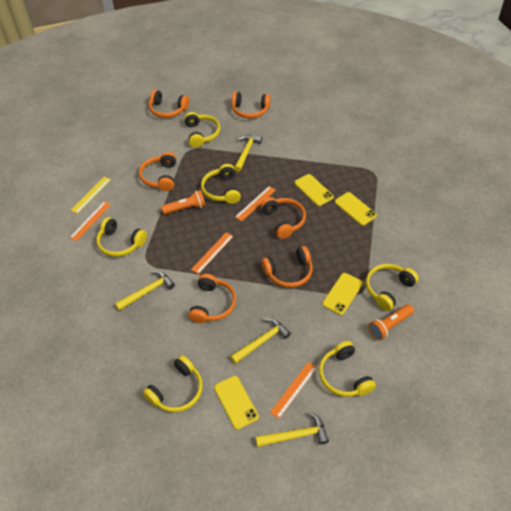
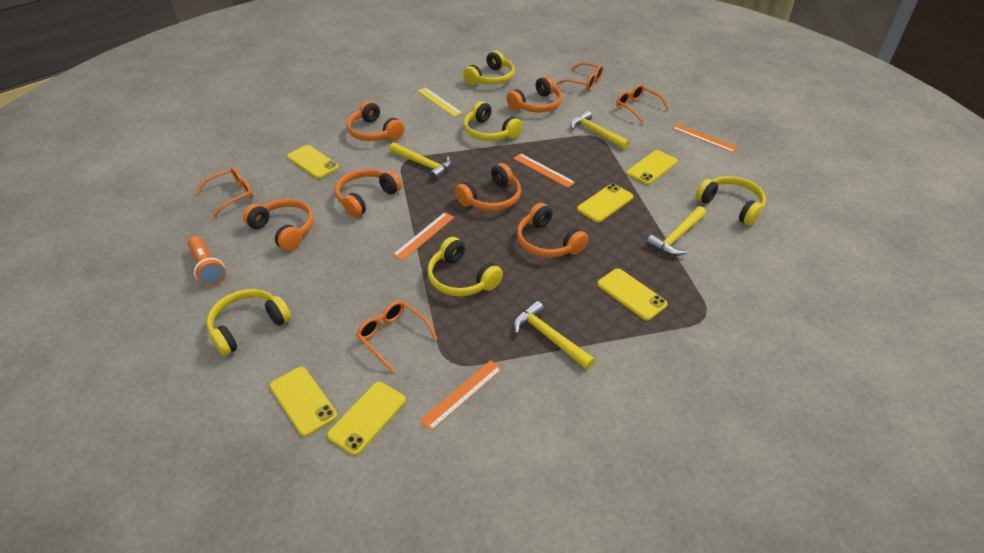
orange flashlight: 2 -> 1
orange glasses: 0 -> 4
yellow headphones: 6 -> 5
yellow phone: 4 -> 6

